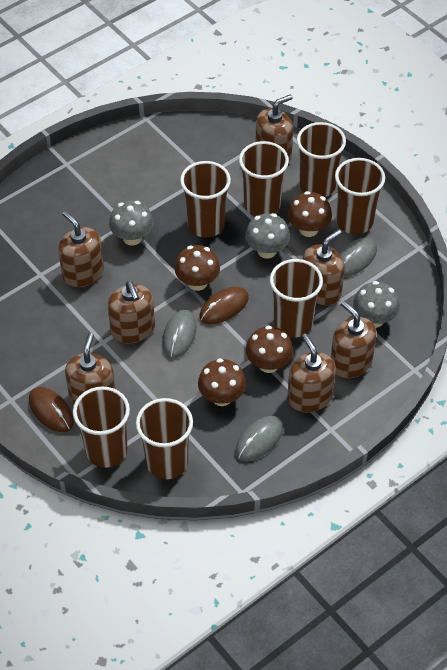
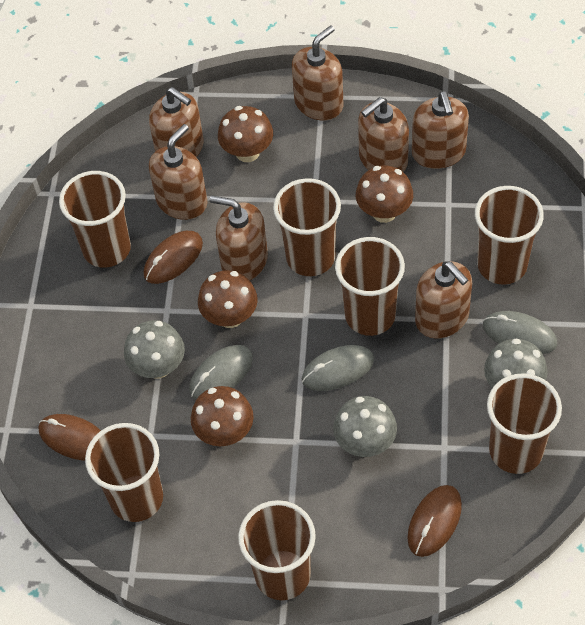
brown mouse: 2 -> 3

